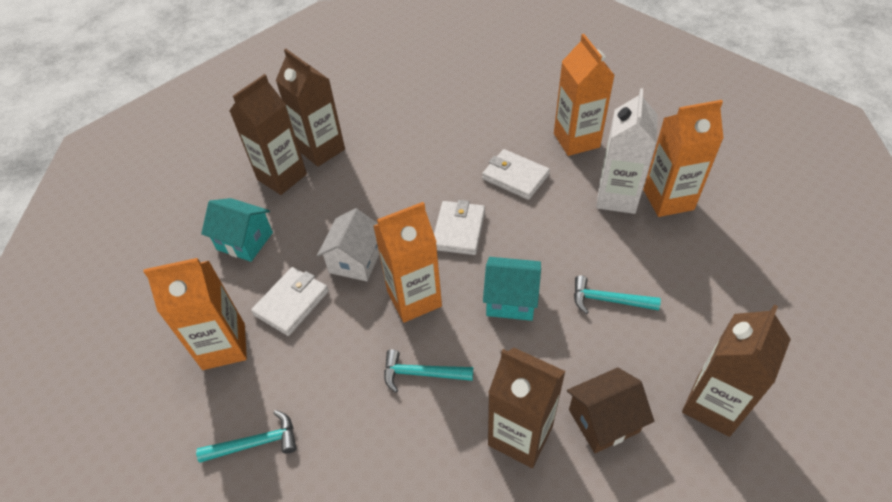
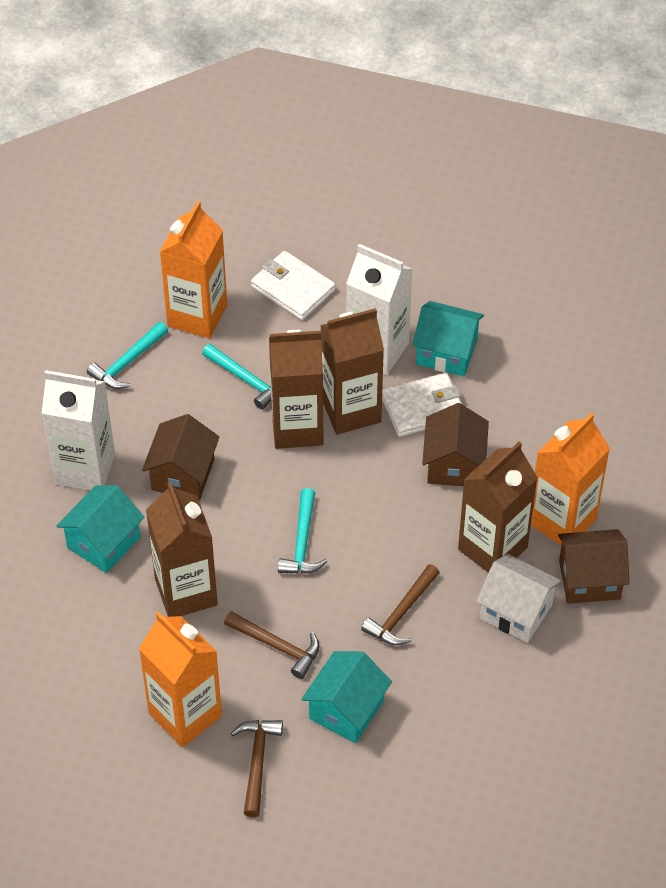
brown hammer: 0 -> 3
brown house: 1 -> 3
orange carton: 4 -> 3
turquoise house: 2 -> 3
white carton: 1 -> 2
white wallet: 3 -> 2

